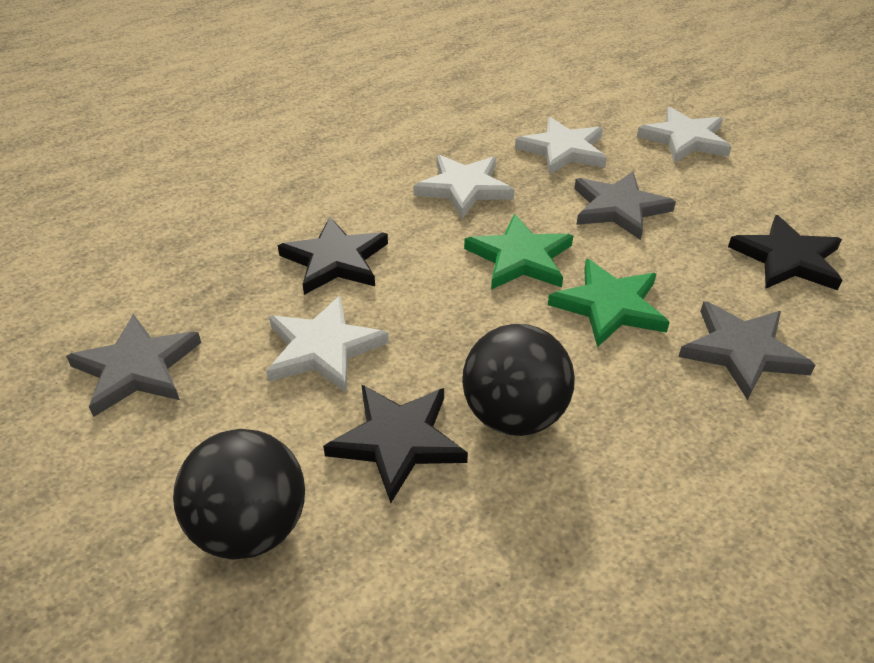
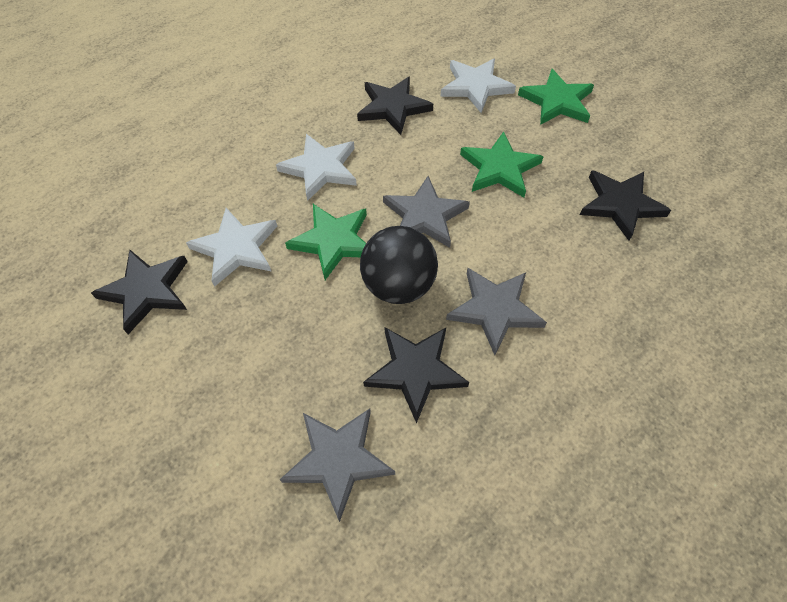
black ball: 2 -> 1
black star: 3 -> 4
green star: 2 -> 3
white star: 4 -> 3

